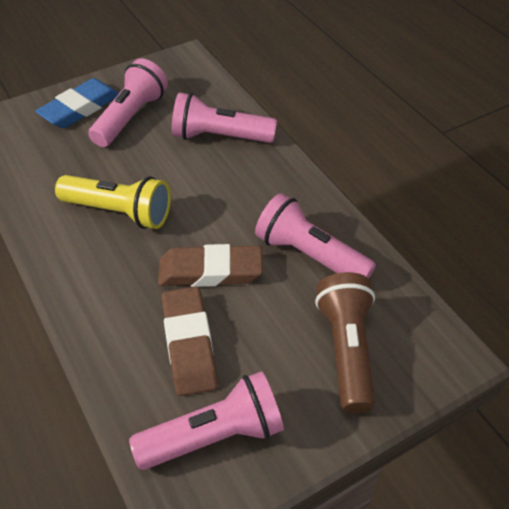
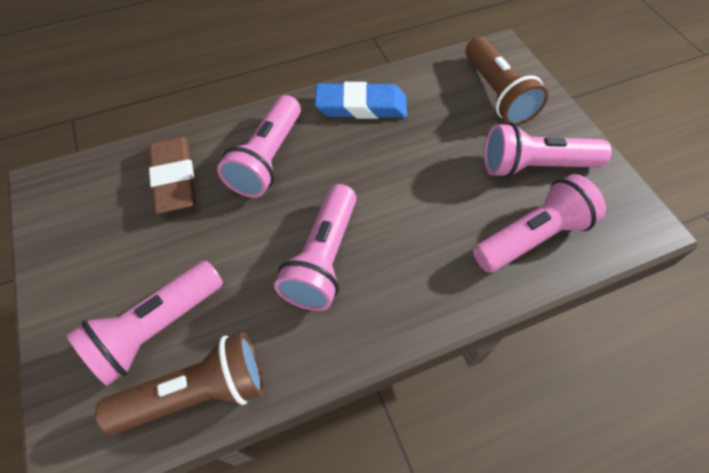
brown eraser: 2 -> 1
brown flashlight: 1 -> 2
pink flashlight: 4 -> 5
yellow flashlight: 1 -> 0

